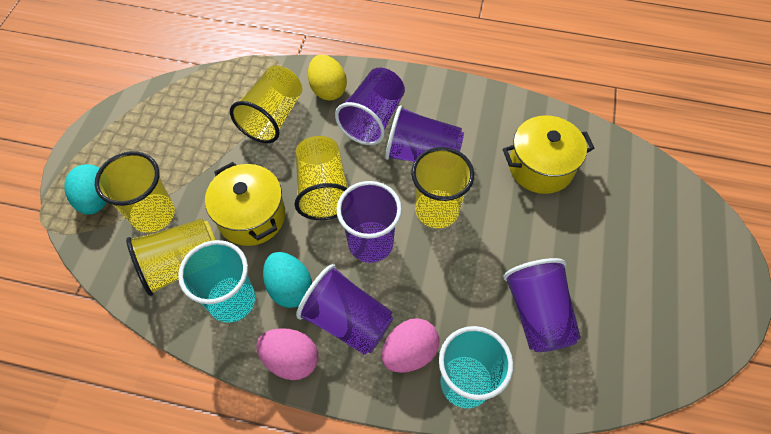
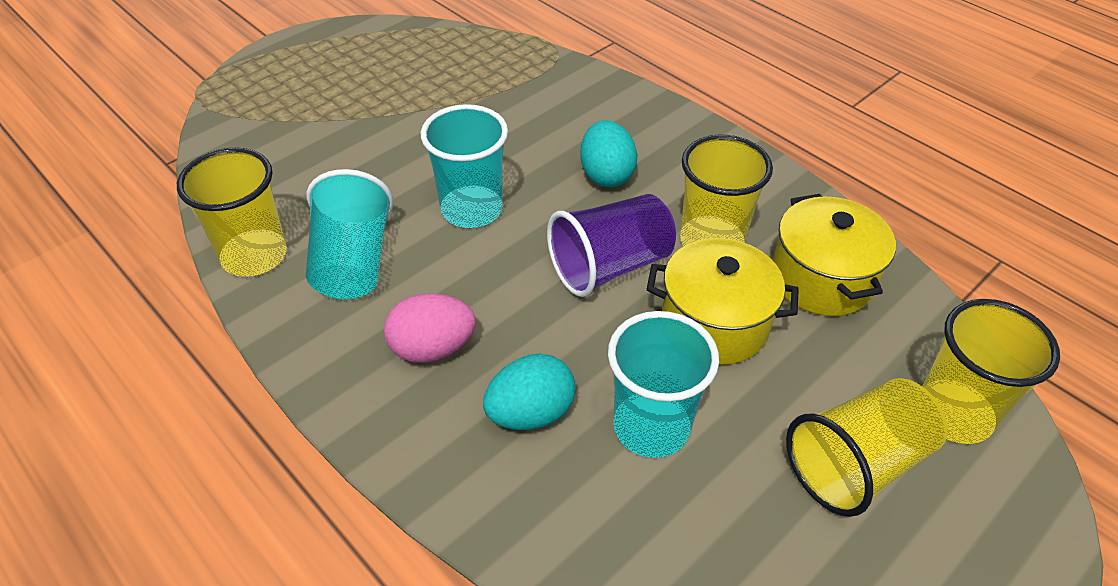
pink egg: 2 -> 1
purple cup: 5 -> 1
turquoise cup: 2 -> 3
yellow cup: 5 -> 4
yellow egg: 1 -> 0

